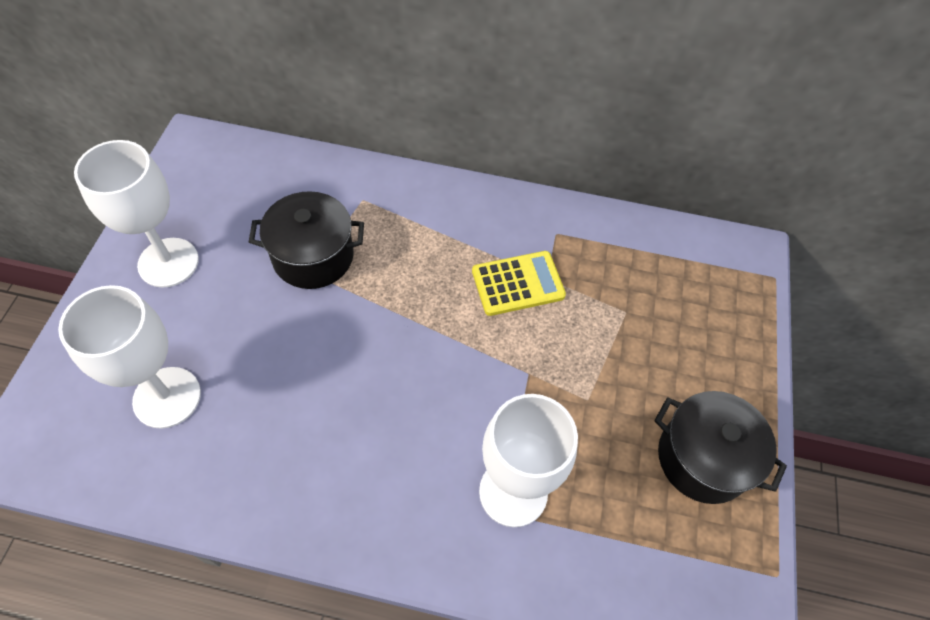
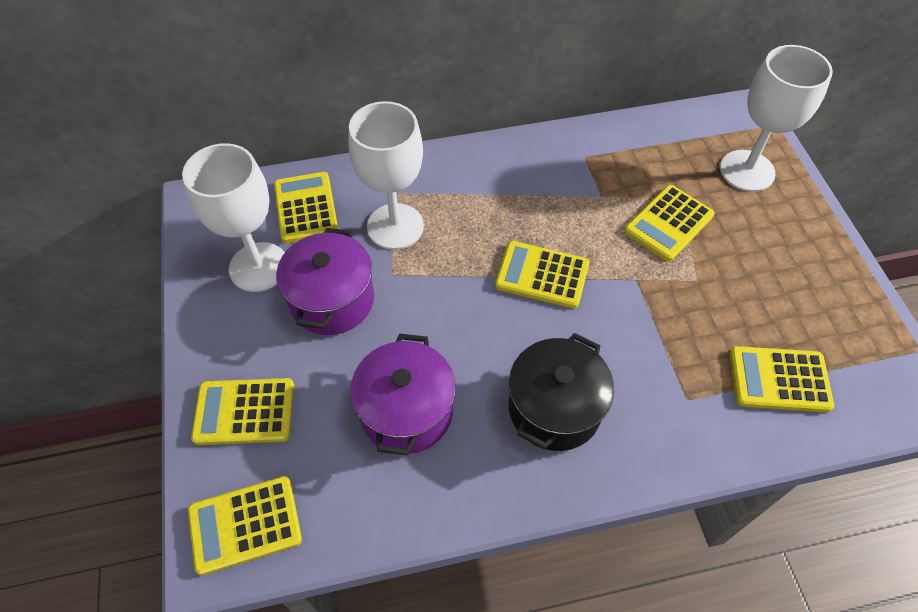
black pot: 2 -> 1
purple pot: 0 -> 2
yellow calculator: 1 -> 6

